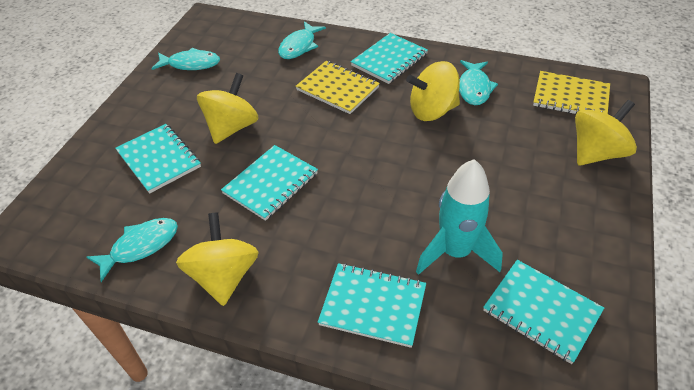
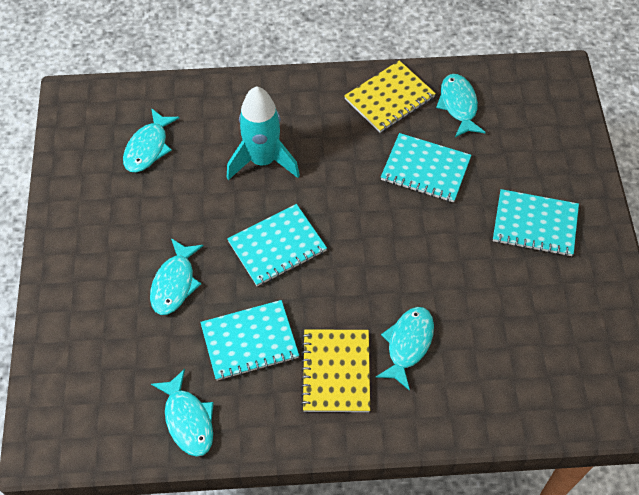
turquoise fish: 4 -> 5
turquoise notebook: 5 -> 4
yellow spinning top: 4 -> 0

